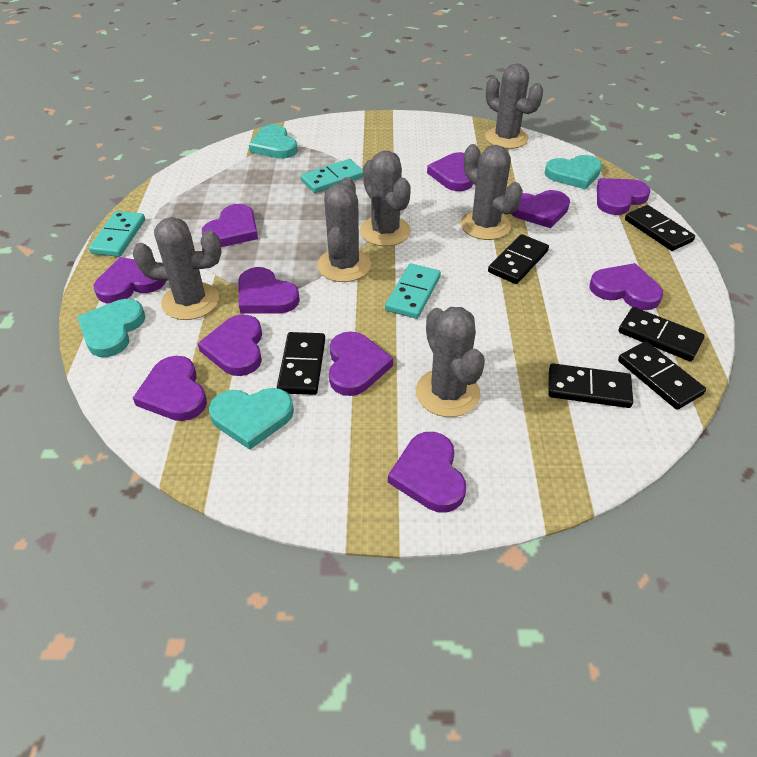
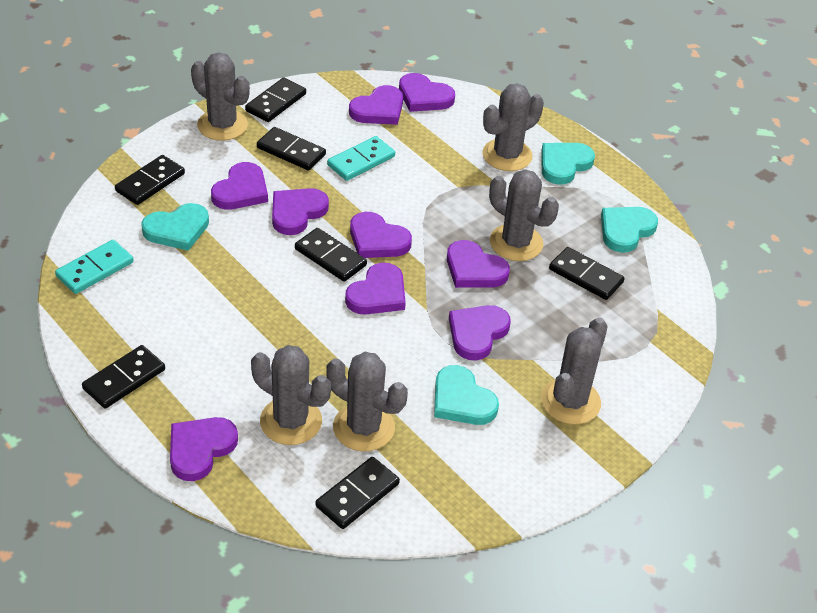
black domino: 6 -> 7
purple heart: 11 -> 9
turquoise domino: 3 -> 2

